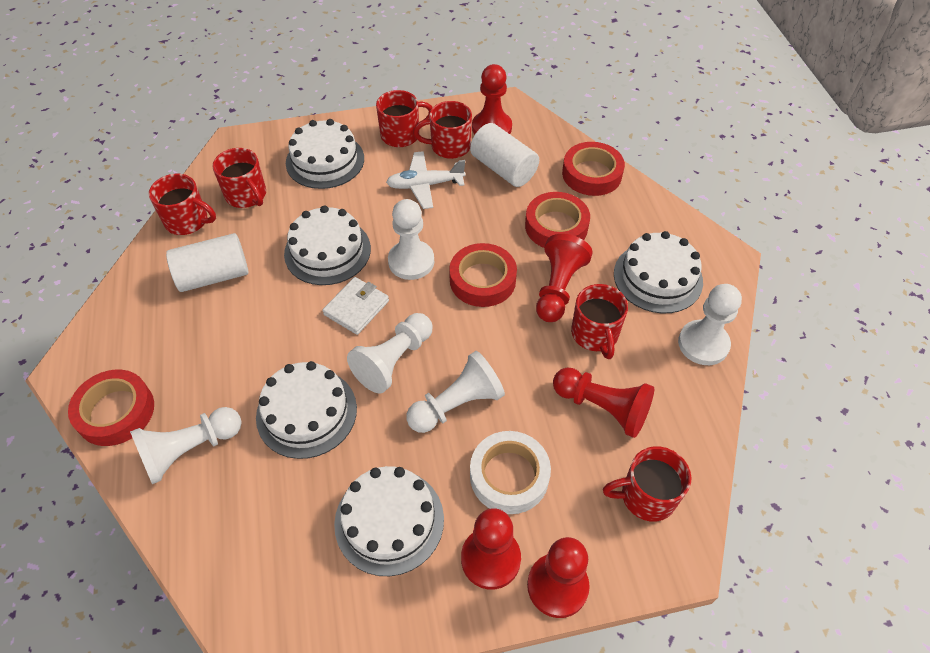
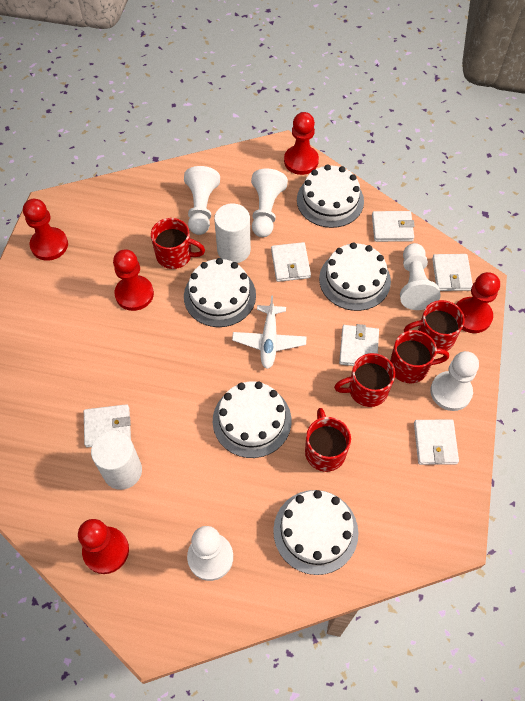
red mug: 6 -> 5
red tape: 4 -> 0
white tape: 1 -> 0
white wallet: 1 -> 6

